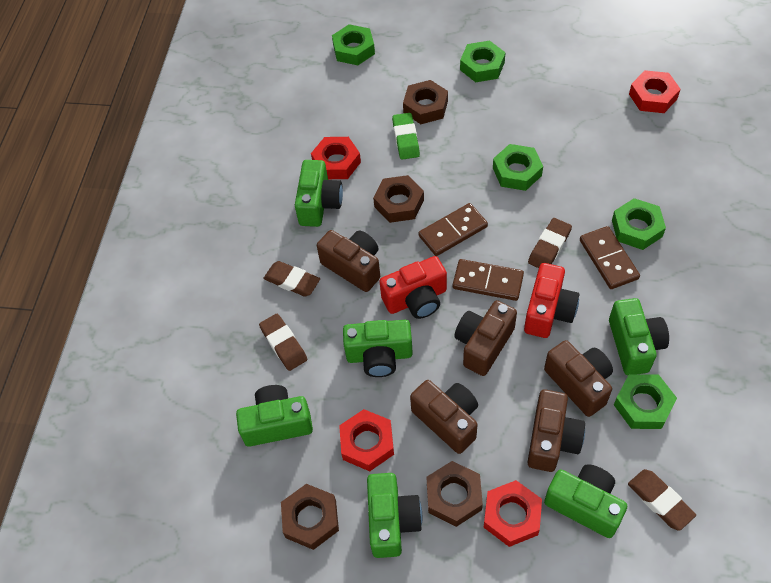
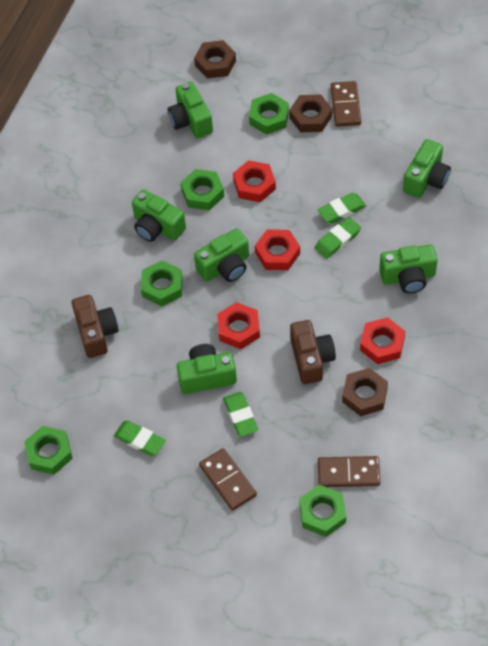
brown camera: 5 -> 2
brown eraser: 4 -> 0
brown nut: 4 -> 3
green eraser: 1 -> 4
red camera: 2 -> 0

